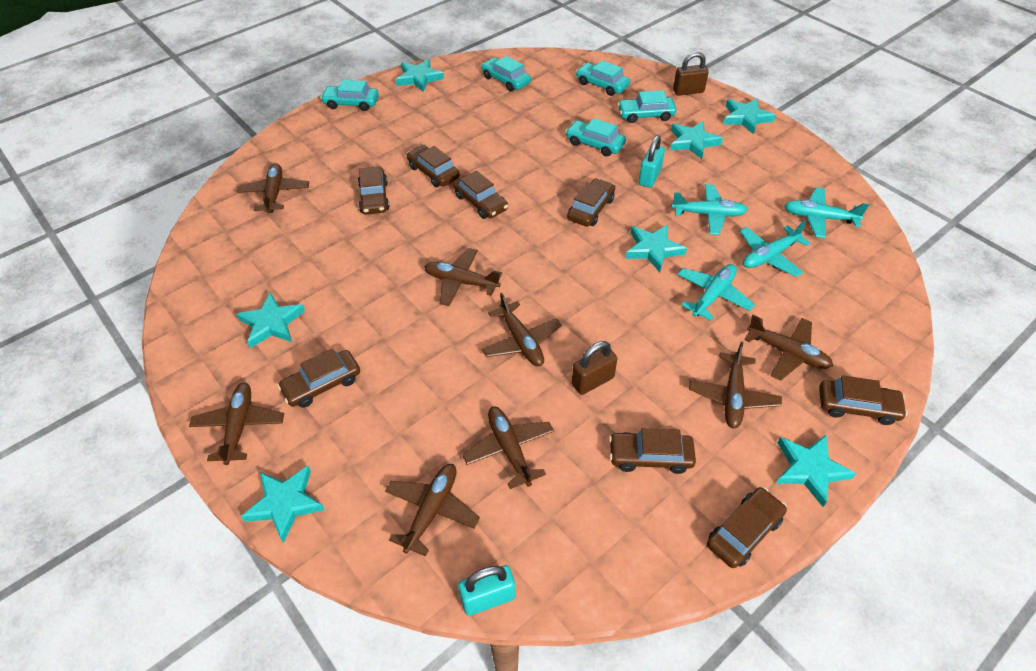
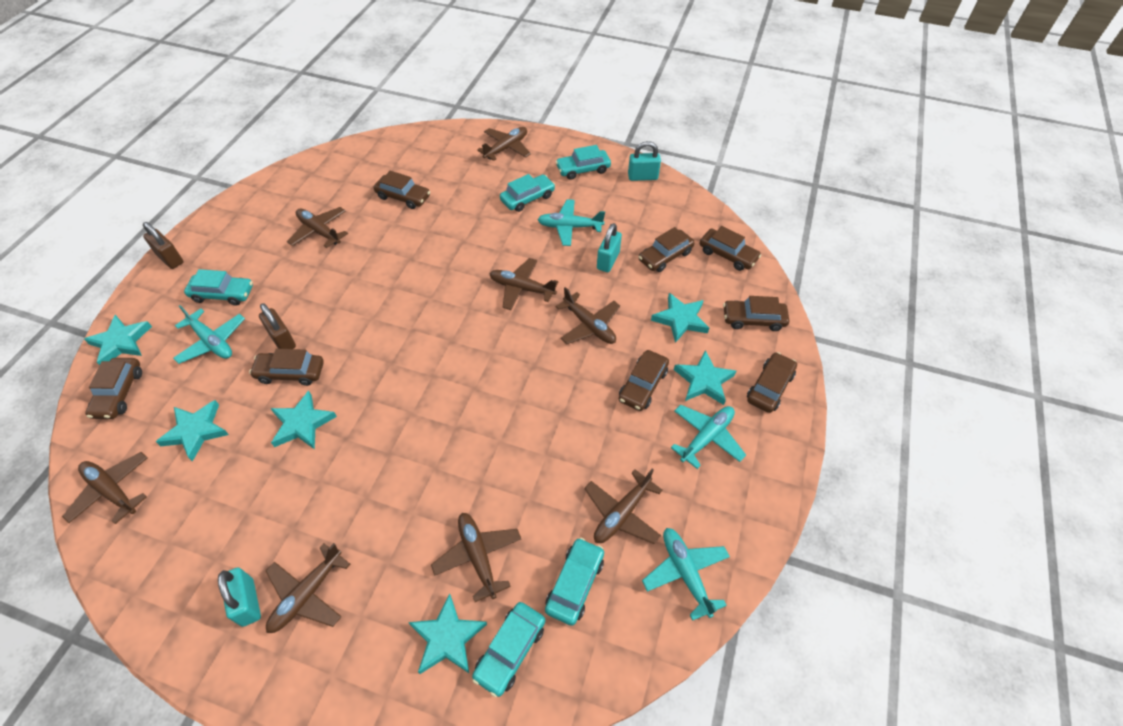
turquoise padlock: 2 -> 3
turquoise star: 7 -> 6

